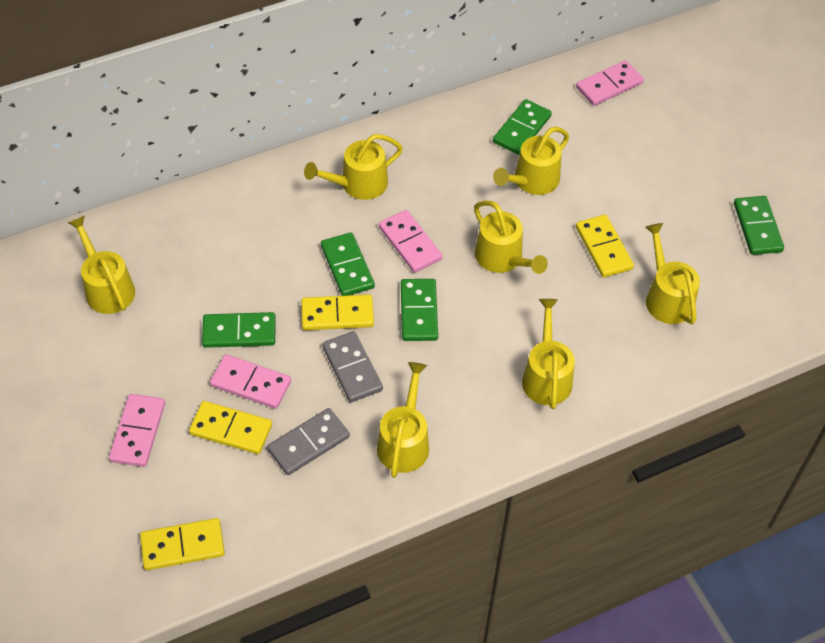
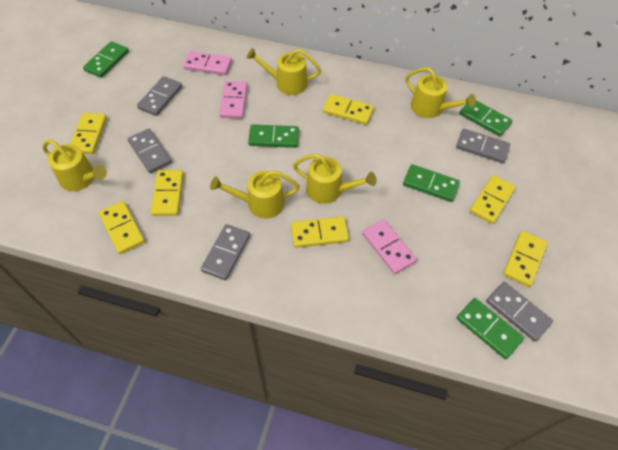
grey domino: 2 -> 5
pink domino: 4 -> 3
yellow domino: 4 -> 7
yellow watering can: 7 -> 5

